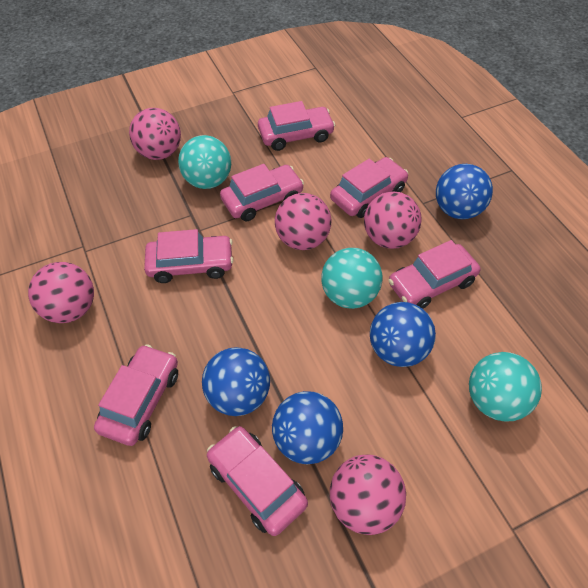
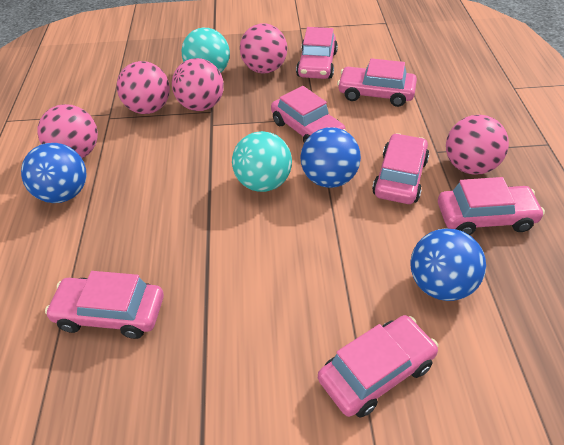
blue ball: 4 -> 3
turquoise ball: 3 -> 2

